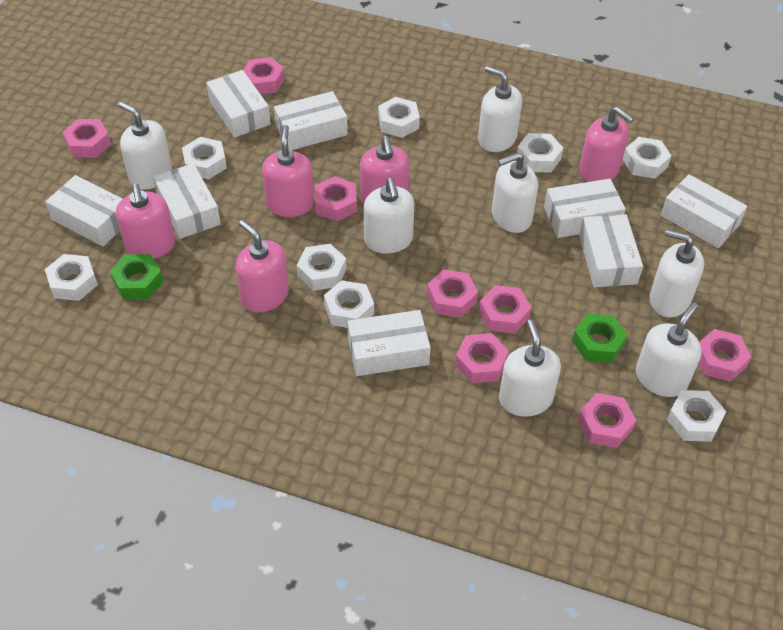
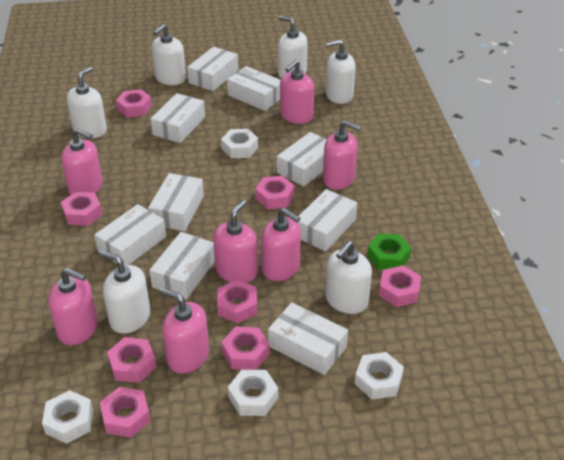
green nut: 2 -> 1
pink soap dispenser: 5 -> 7
white box: 8 -> 9
white nut: 8 -> 4
white soap dispenser: 7 -> 6

